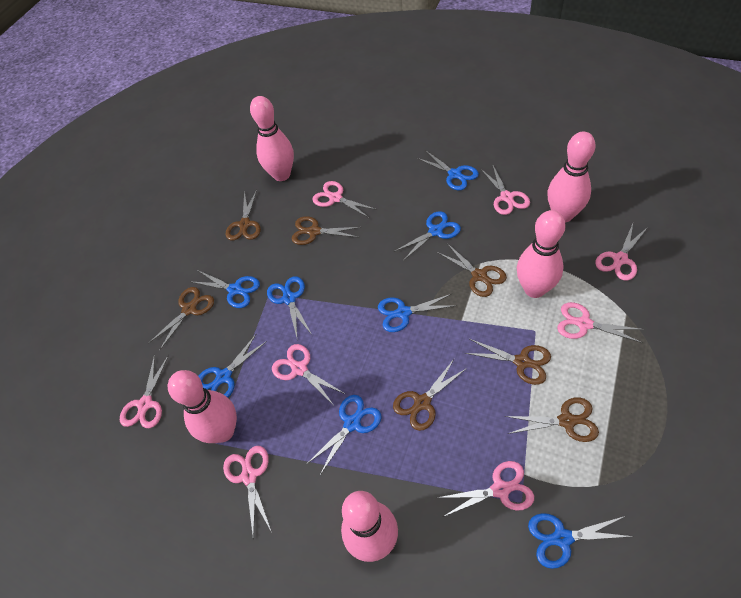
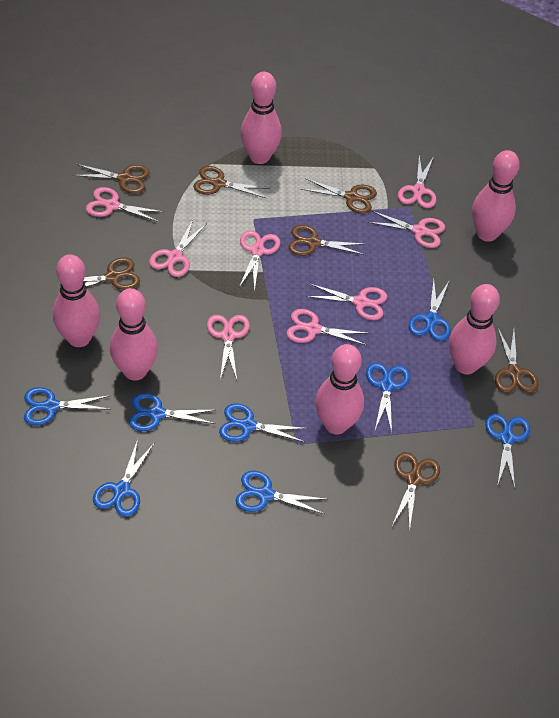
pink bowling pin: 5 -> 6

